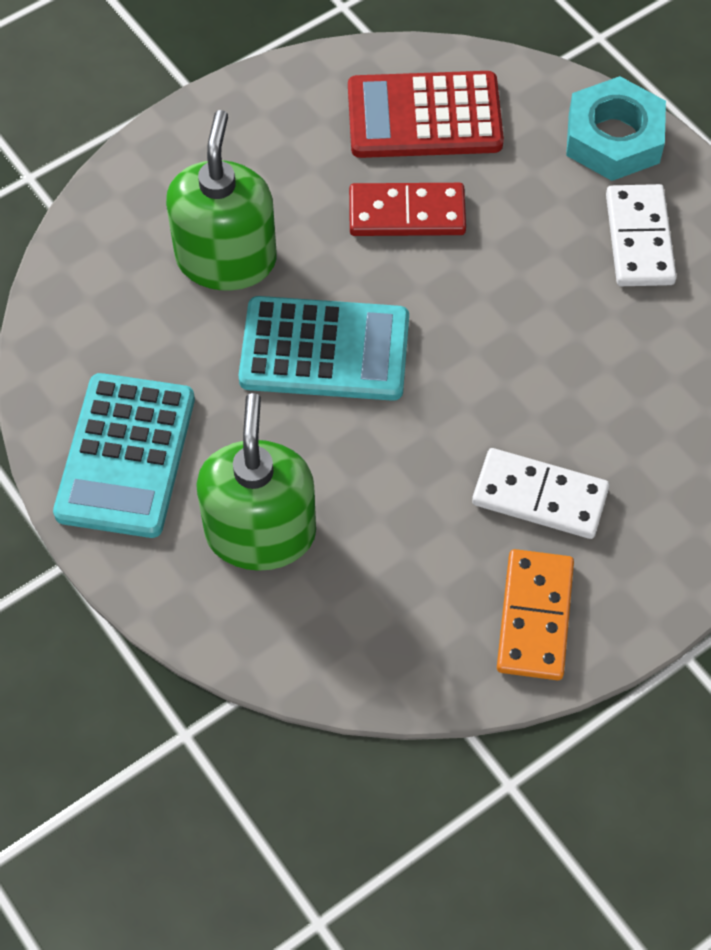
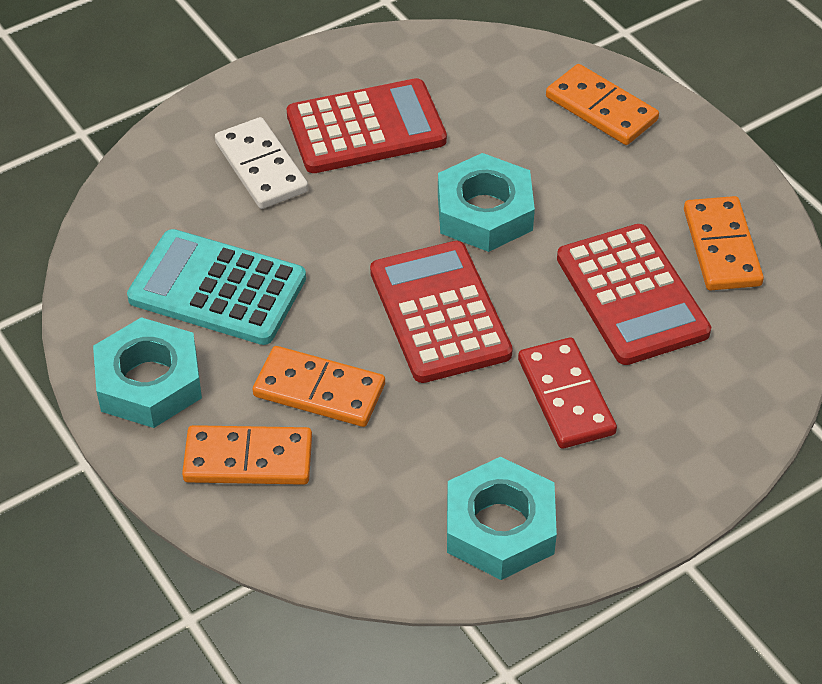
green soap dispenser: 2 -> 0
orange domino: 1 -> 4
red calculator: 1 -> 3
turquoise calculator: 2 -> 1
turquoise nut: 1 -> 3
white domino: 2 -> 1

